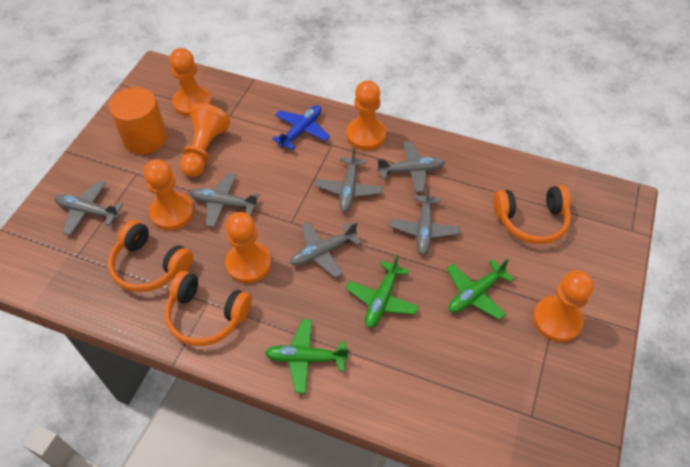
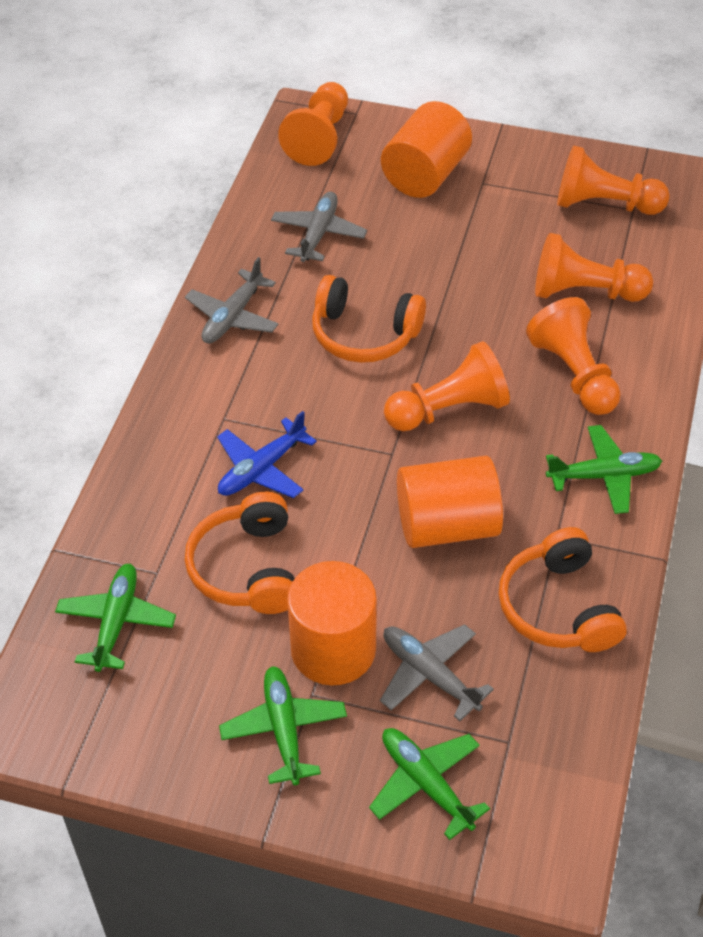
green plane: 3 -> 4
grey plane: 6 -> 3
orange cylinder: 1 -> 3
orange pawn: 6 -> 5

